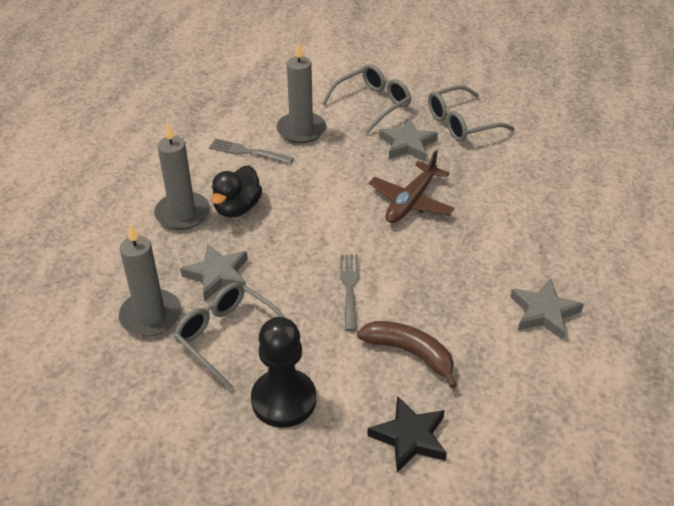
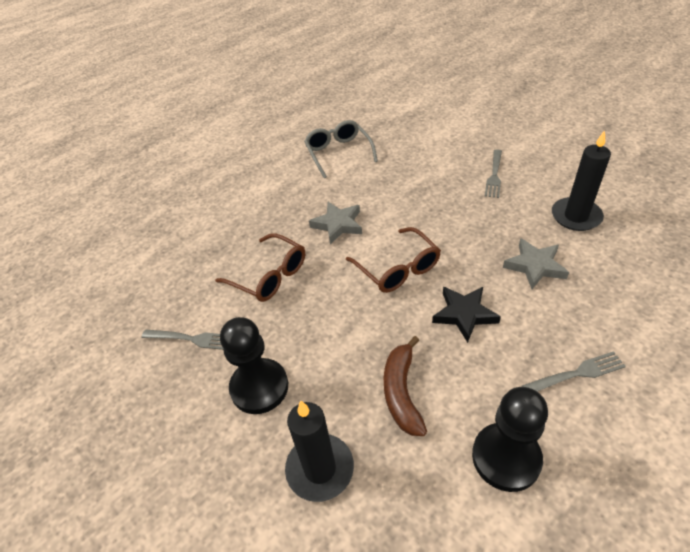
black candle: 0 -> 2
black duck: 1 -> 0
black pawn: 1 -> 2
brown glasses: 0 -> 2
brown plane: 1 -> 0
grey candle: 3 -> 0
grey fork: 2 -> 3
grey glasses: 3 -> 1
grey star: 3 -> 2

